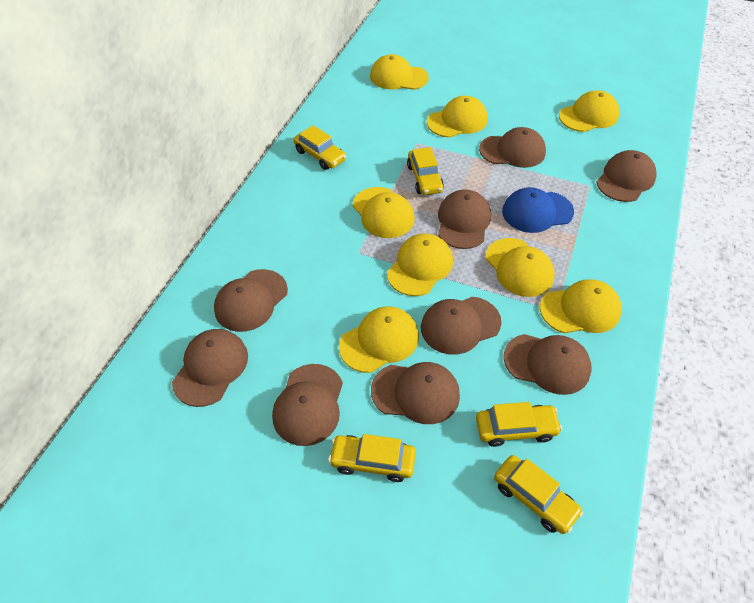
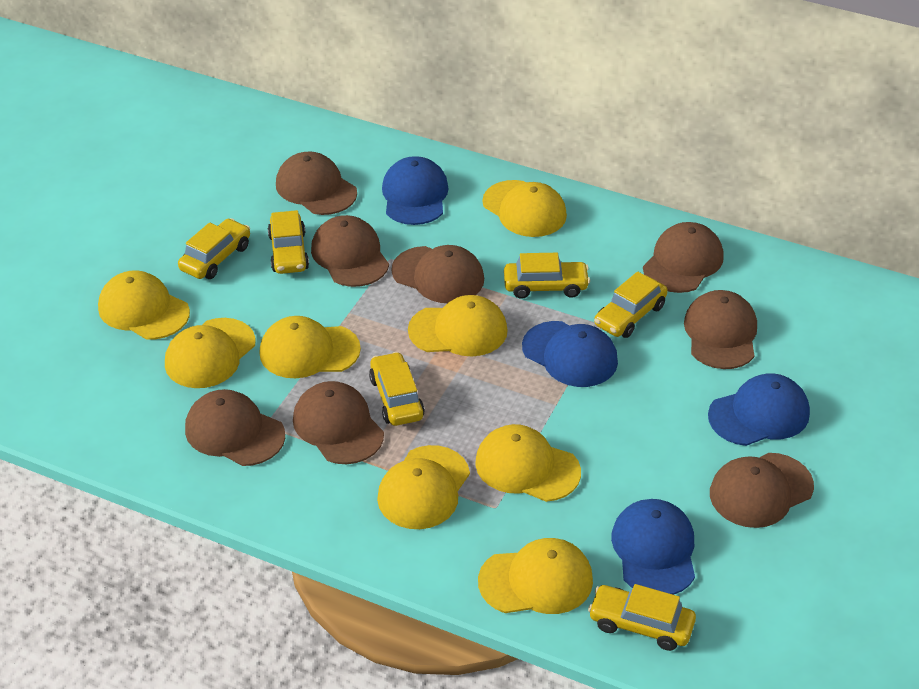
blue cap: 1 -> 4
brown cap: 9 -> 8
yellow car: 5 -> 6

